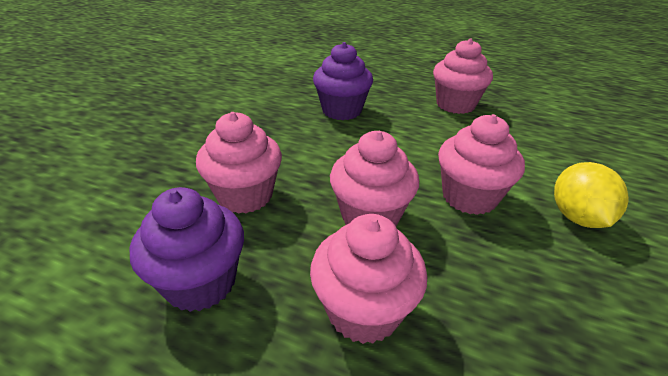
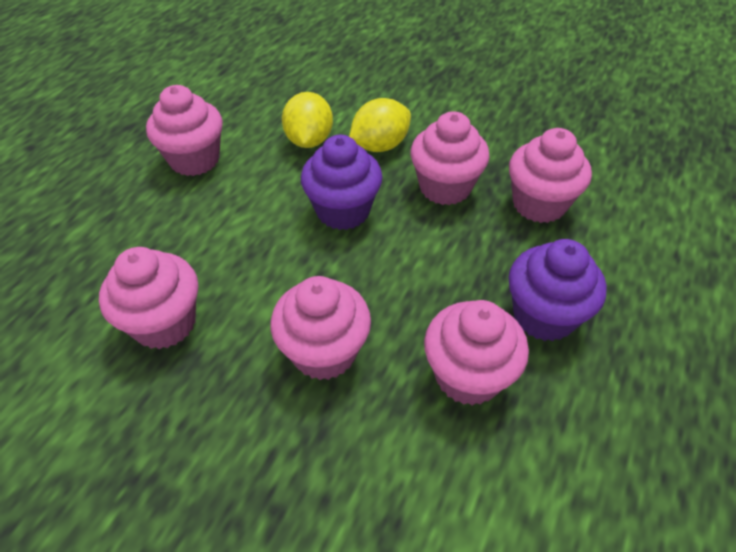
pink cupcake: 5 -> 6
yellow lemon: 1 -> 2

